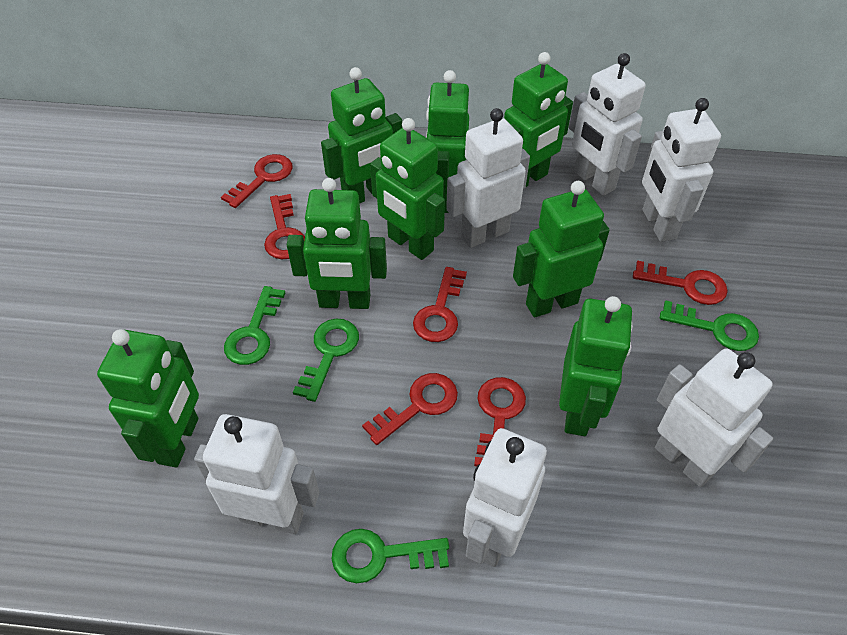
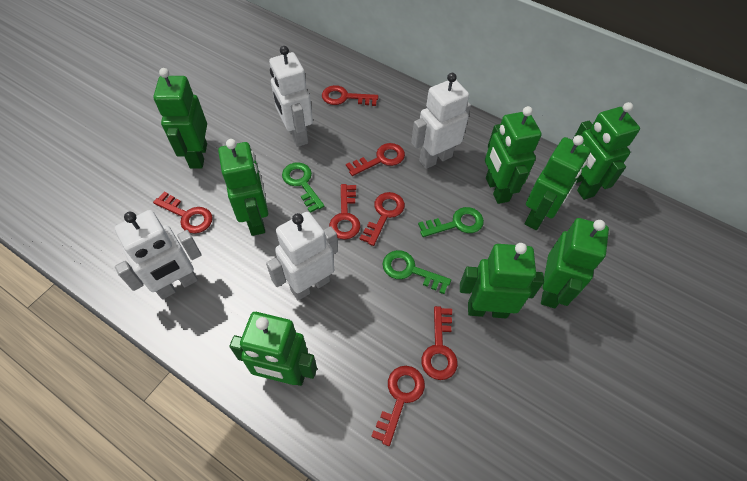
green key: 4 -> 3
red key: 6 -> 7
white robot: 6 -> 4

